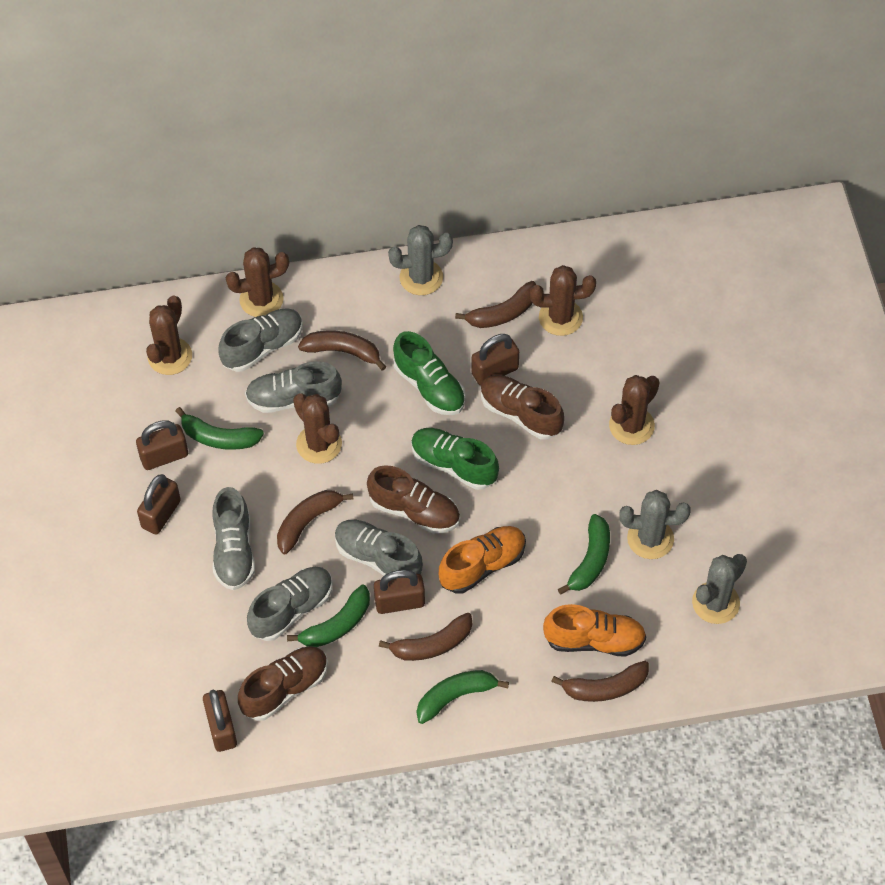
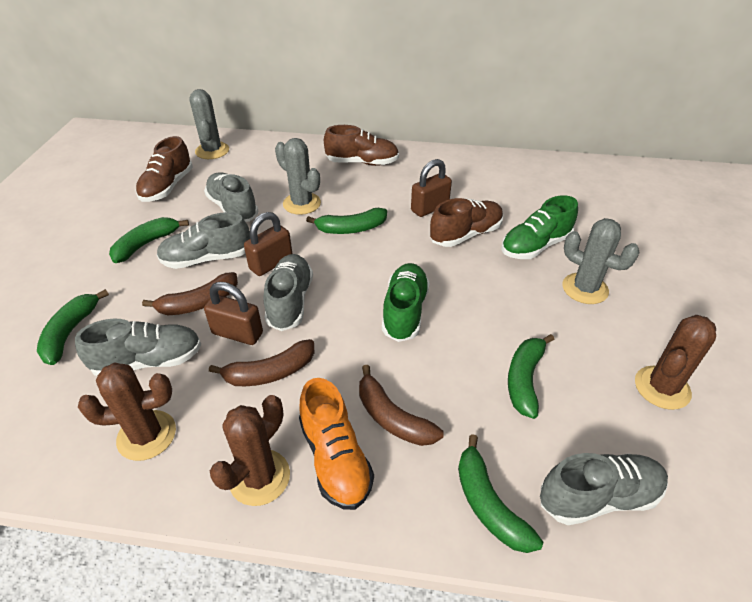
brown banana: 5 -> 3
brown cactus: 5 -> 3
brown padlock: 5 -> 3
green banana: 4 -> 5
orange shoe: 2 -> 1

